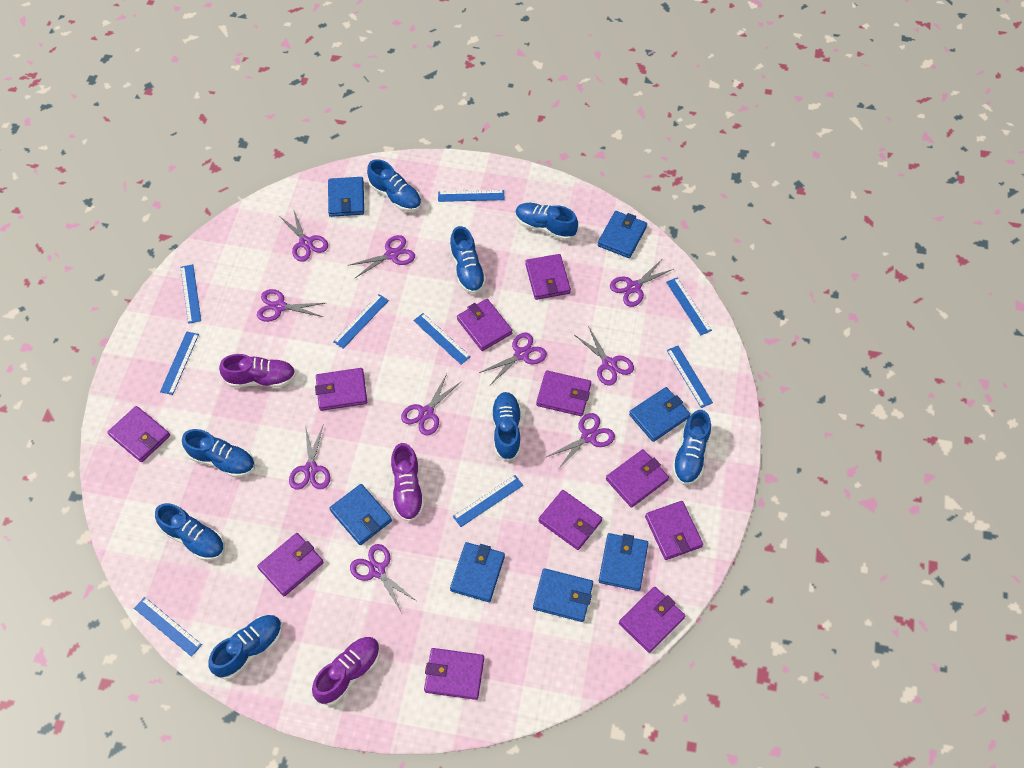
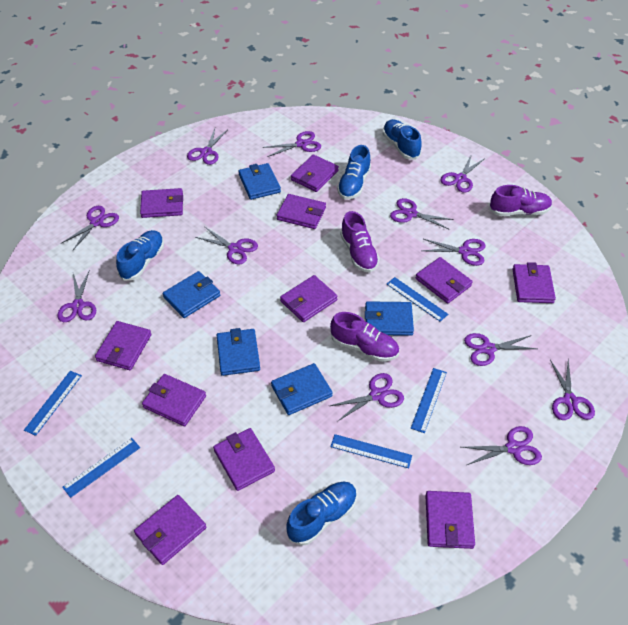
blue ruler: 9 -> 5
blue shoe: 8 -> 4
blue wallet: 7 -> 5
purple scissors: 10 -> 12

